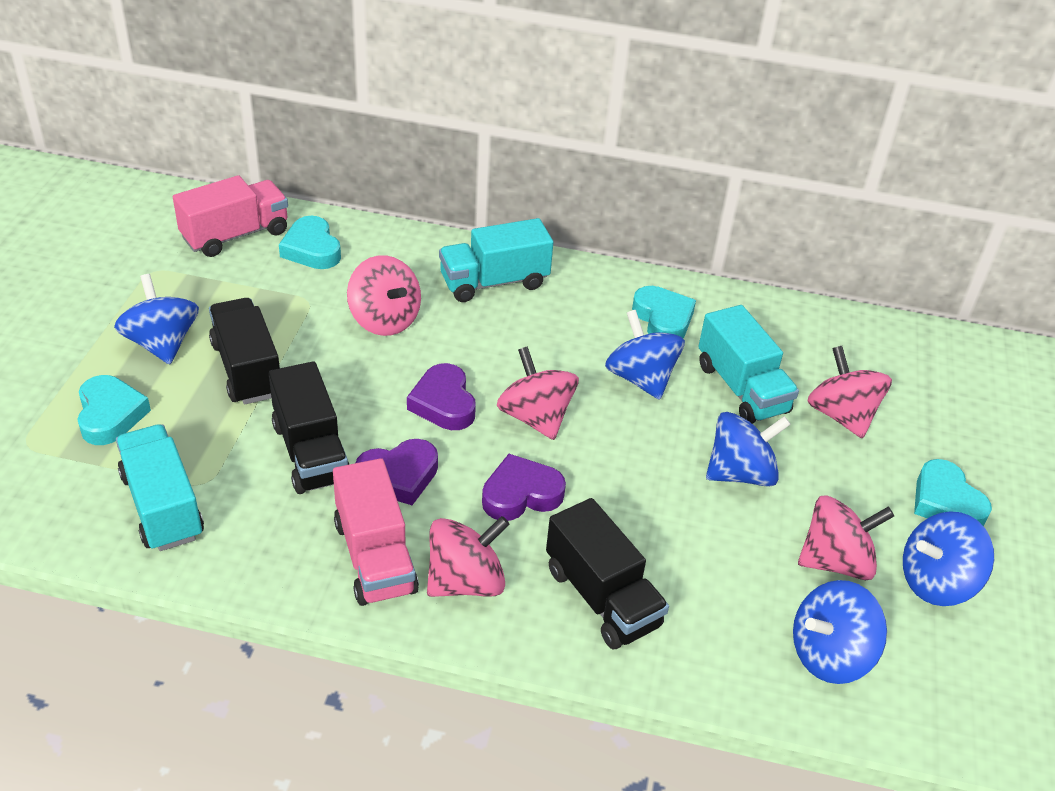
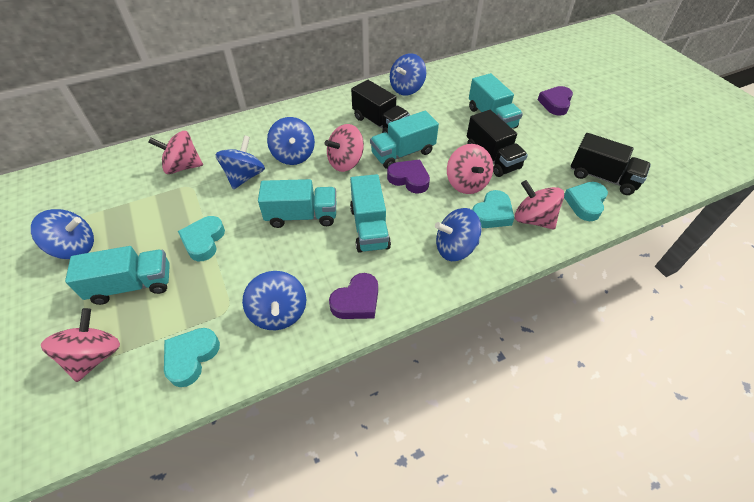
blue spinning top: 5 -> 6
pink truck: 2 -> 0
turquoise truck: 3 -> 5

